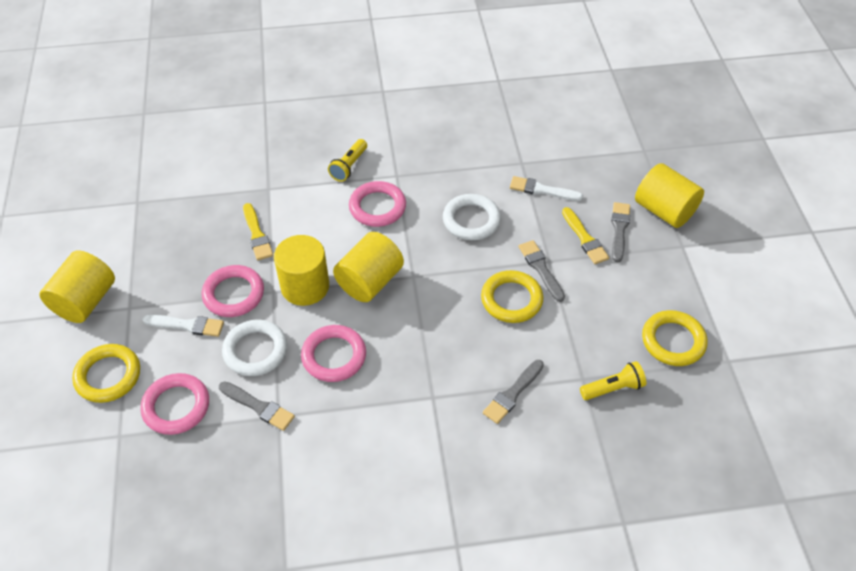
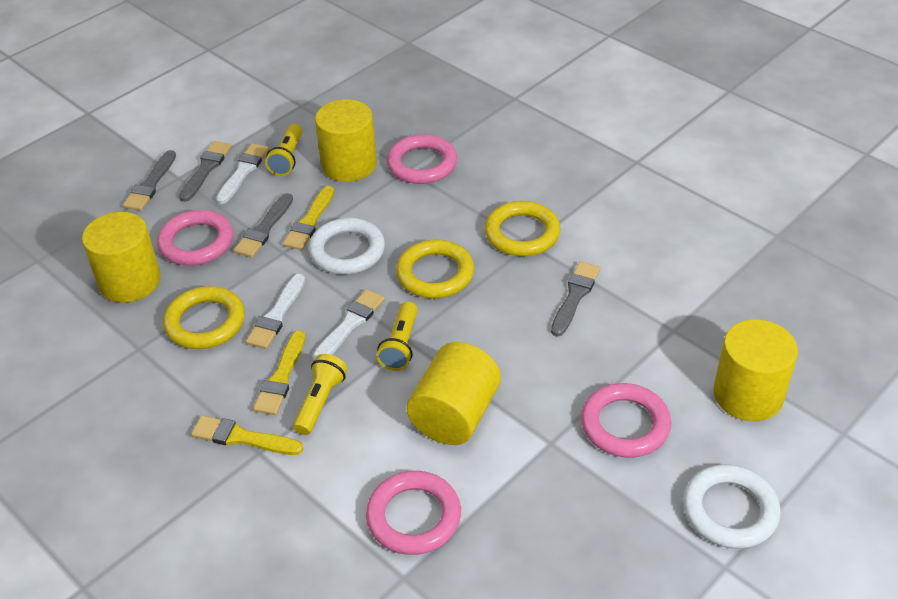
white brush: 2 -> 3
yellow brush: 2 -> 3
yellow flashlight: 2 -> 3

